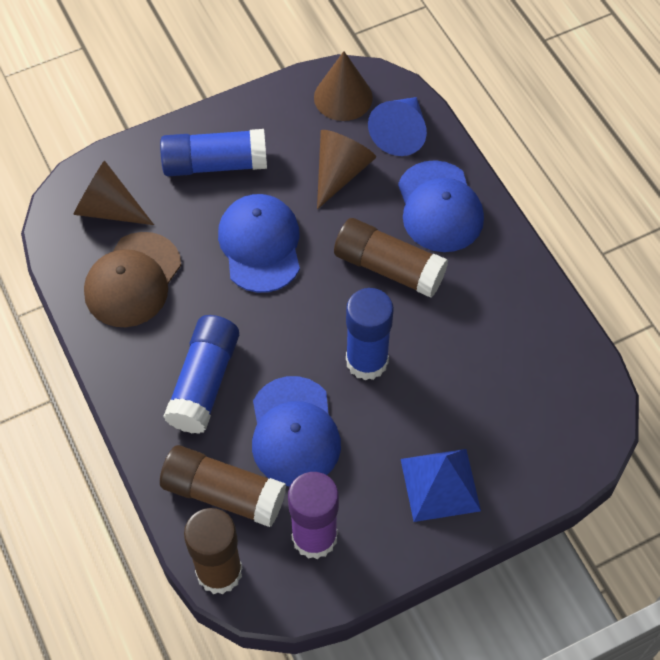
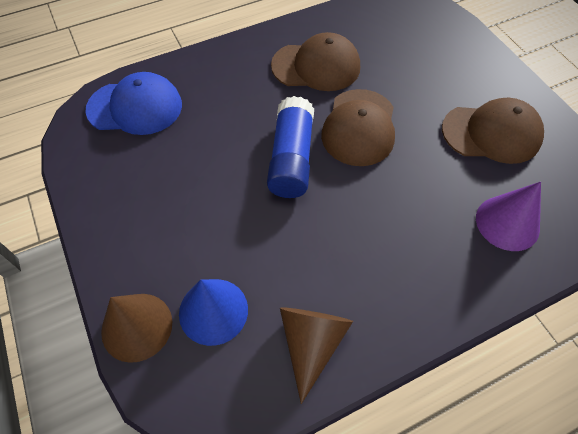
blue cap: 3 -> 1
blue glue stick: 3 -> 1
blue pyramid: 1 -> 0
brown cap: 1 -> 3
brown cone: 3 -> 2
brown glue stick: 3 -> 0
purple cone: 0 -> 1
purple glue stick: 1 -> 0

